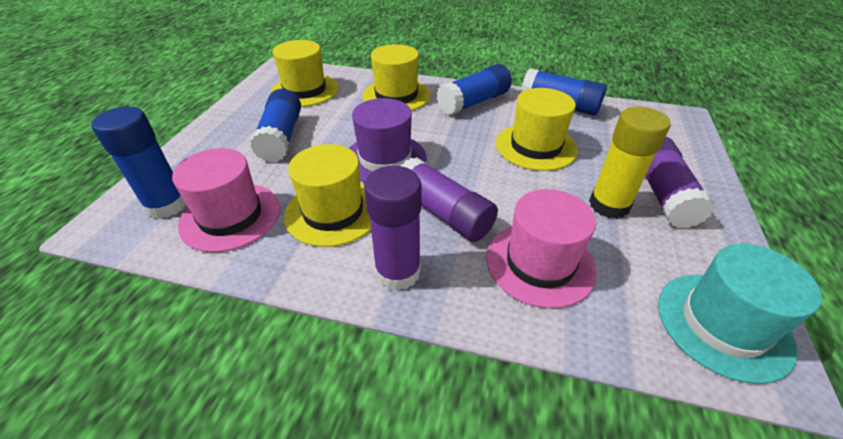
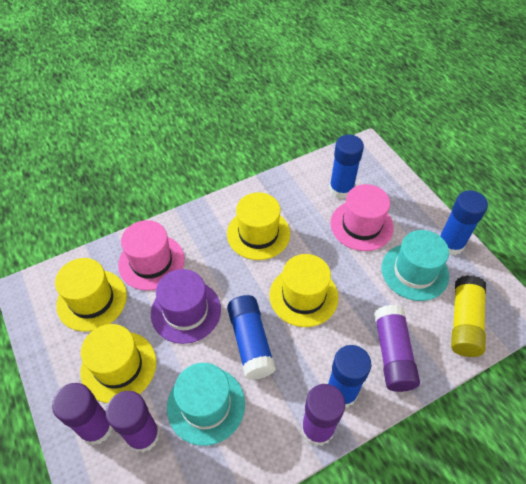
purple glue stick: 3 -> 4
turquoise hat: 1 -> 2

